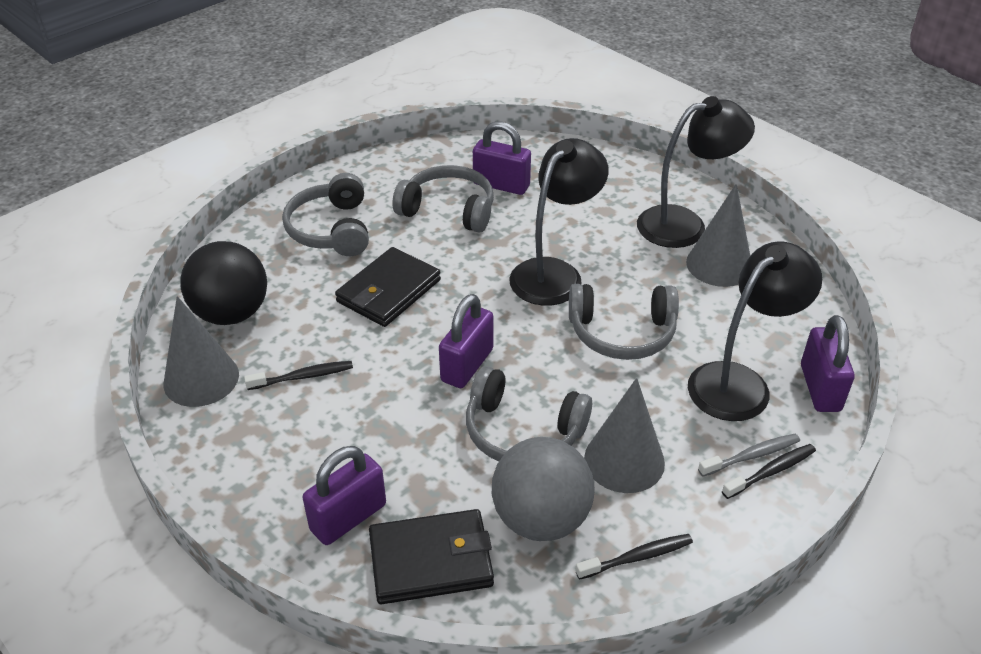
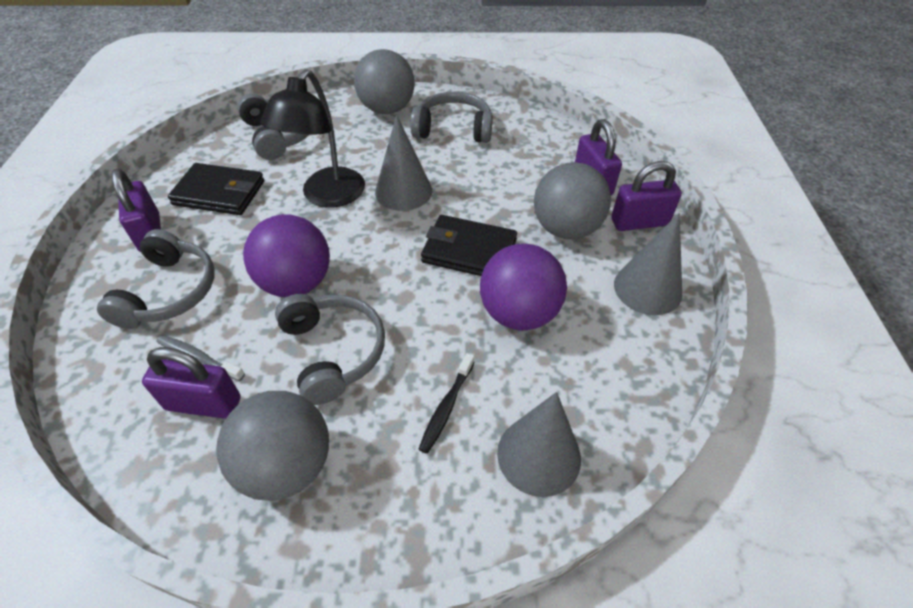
black ball: 1 -> 0
black lamp: 3 -> 1
black toothbrush: 3 -> 1
grey ball: 1 -> 3
purple ball: 0 -> 2

